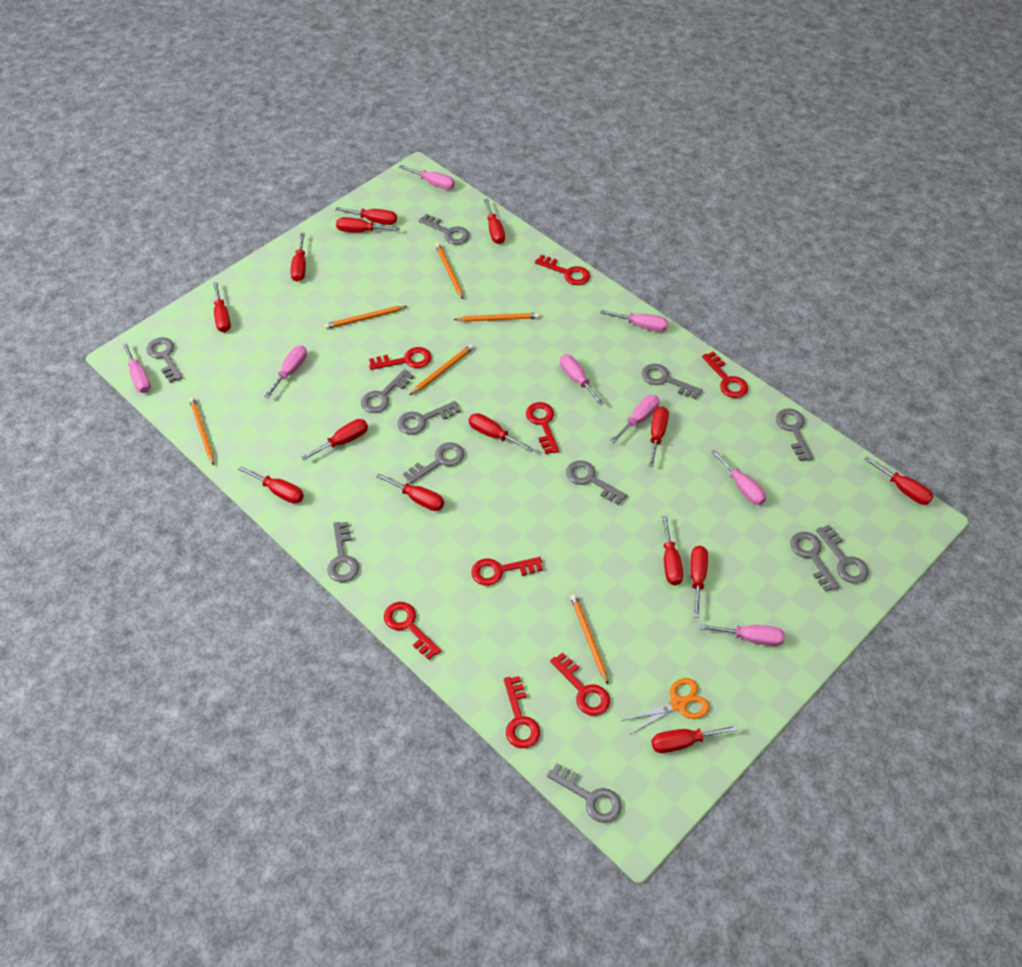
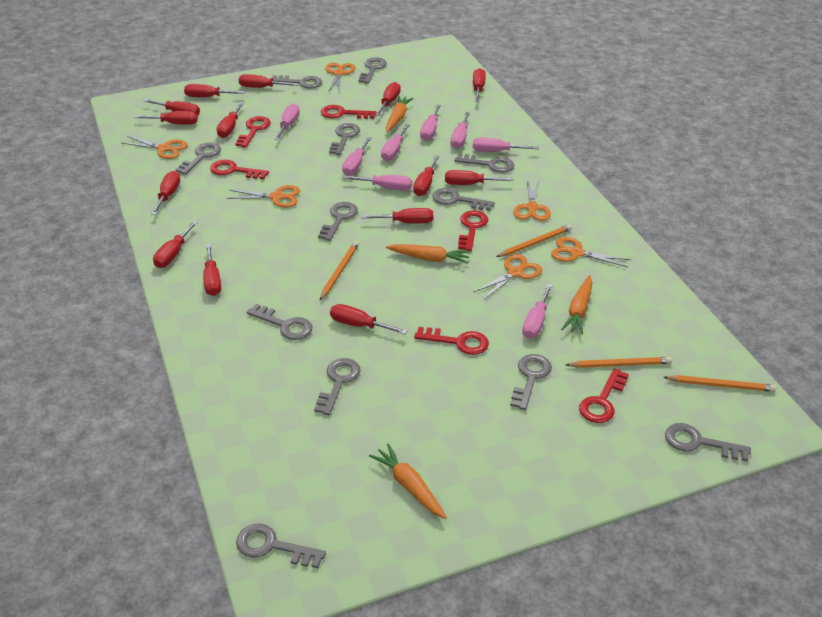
orange carrot: 0 -> 4
orange pencil: 6 -> 4
orange scissors: 1 -> 6
red key: 8 -> 6

